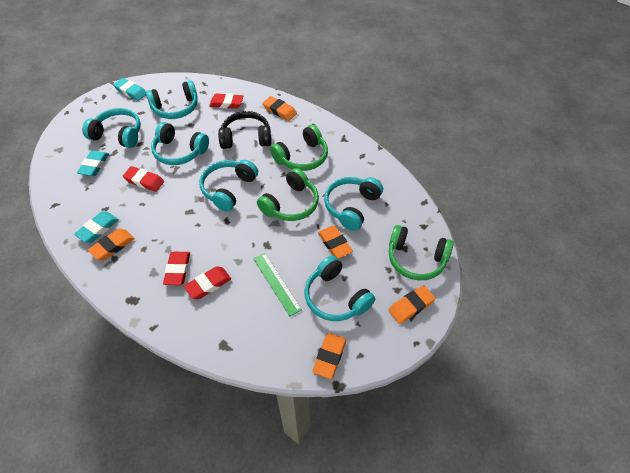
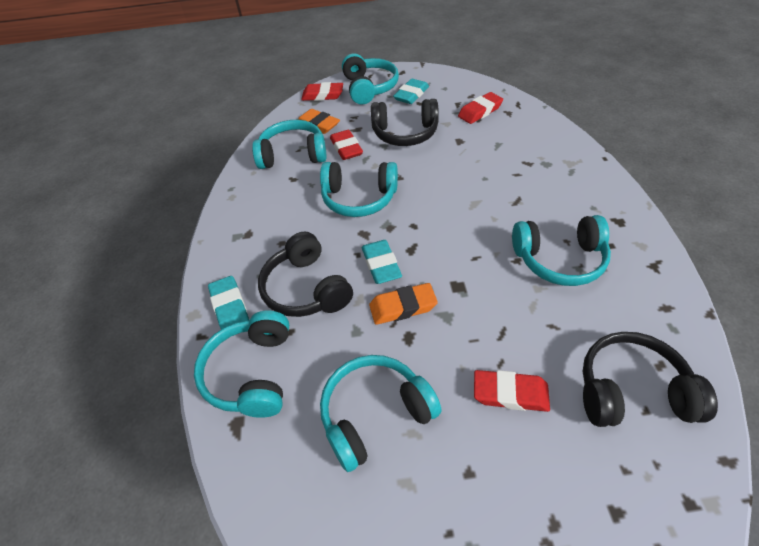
black headphones: 1 -> 3
green headphones: 3 -> 0
green ruler: 1 -> 0
orange eraser: 5 -> 2

